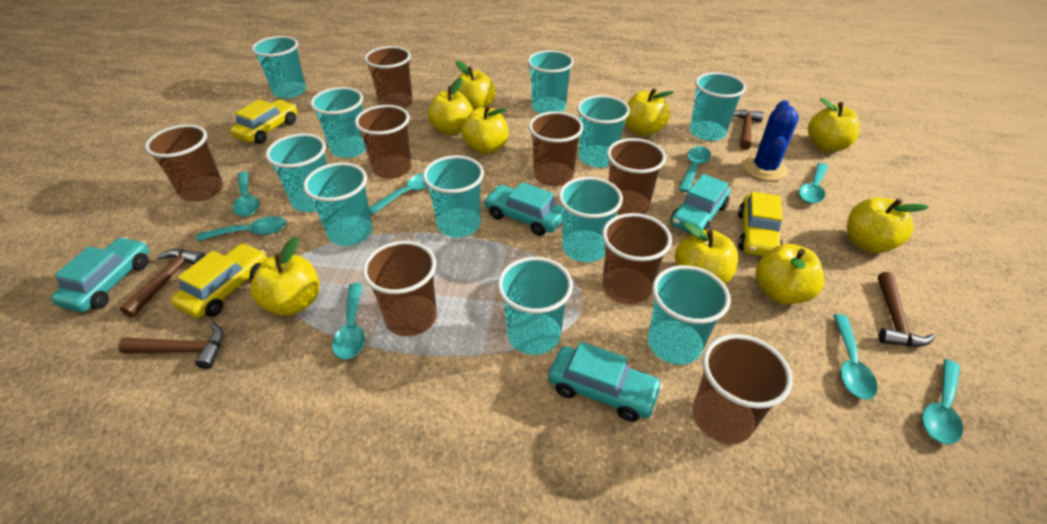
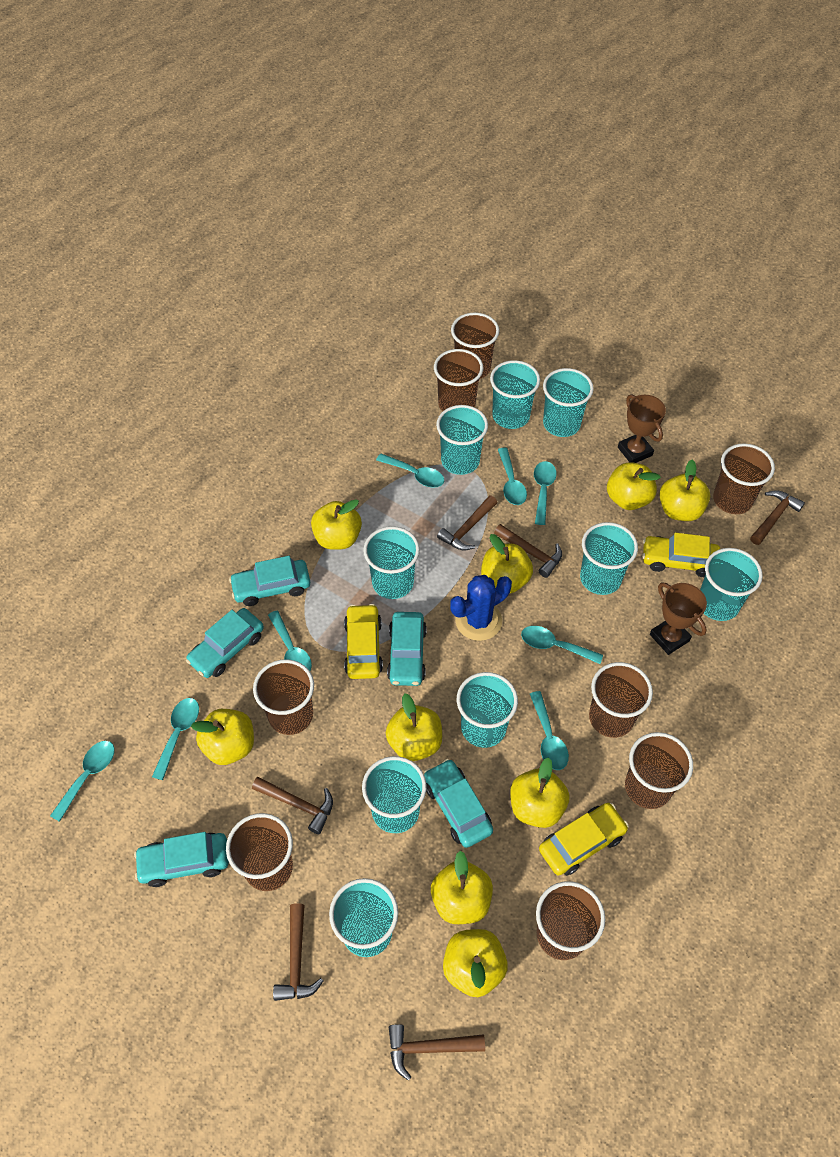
brown hammer: 4 -> 6
brown trophy: 0 -> 2
turquoise car: 4 -> 5
turquoise cup: 11 -> 9

